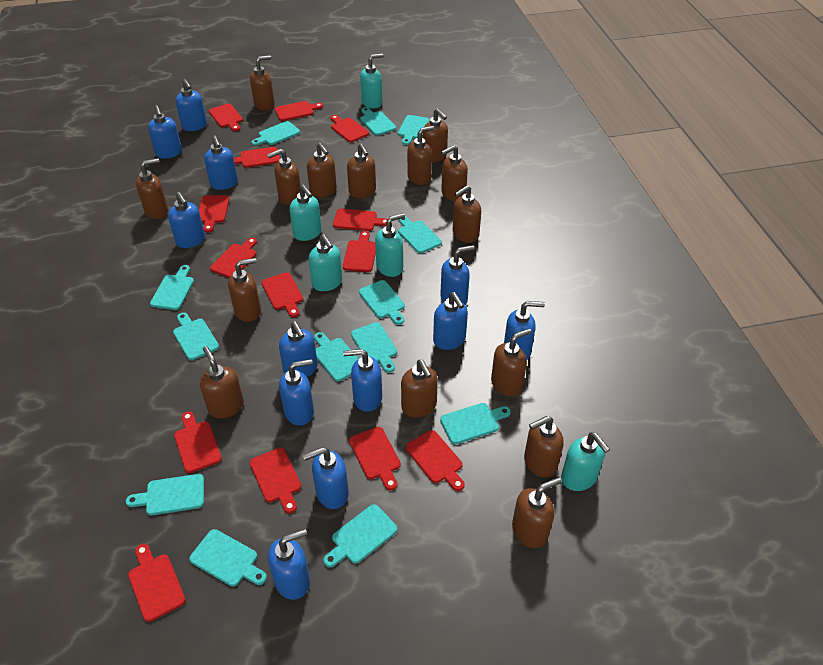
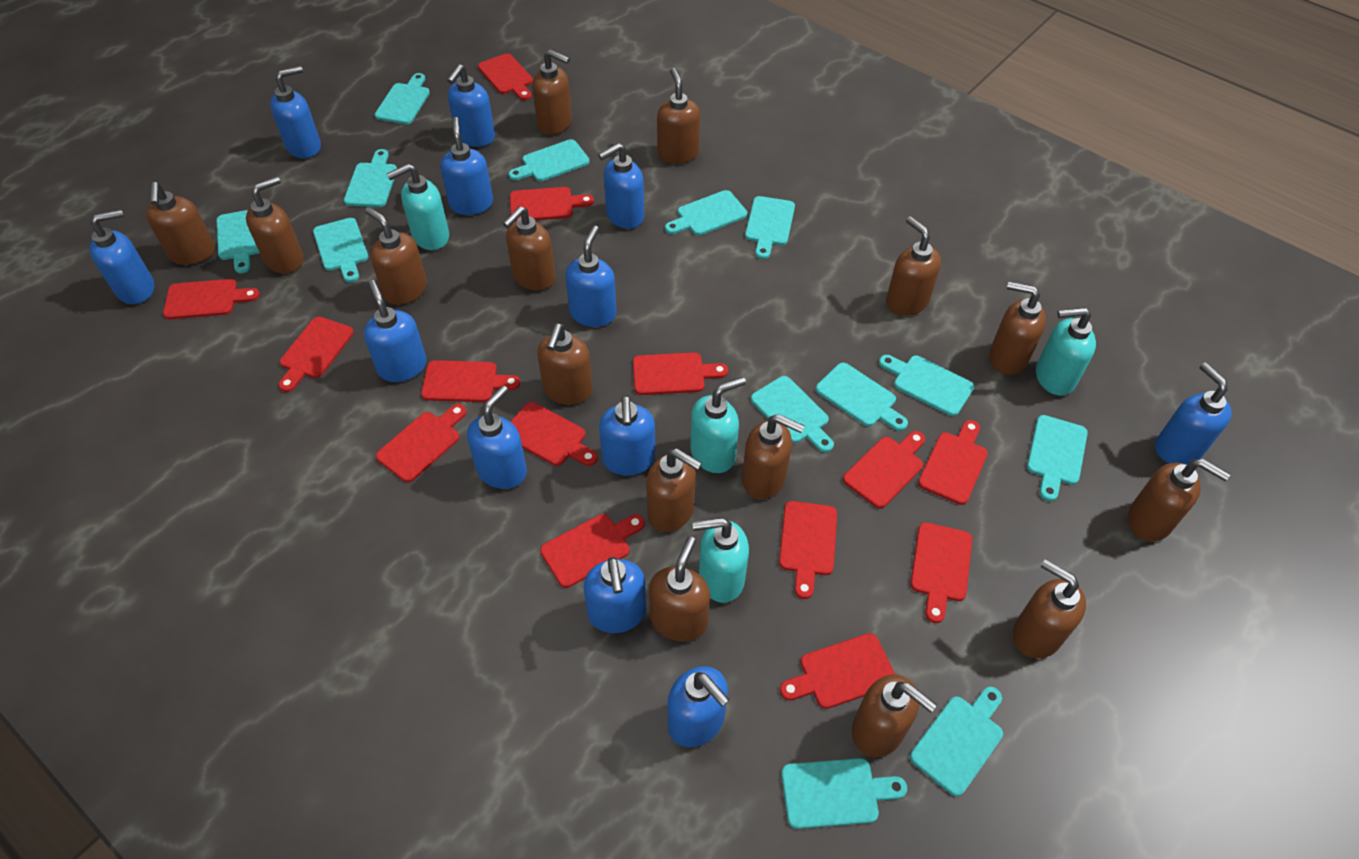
turquoise soap dispenser: 5 -> 4

